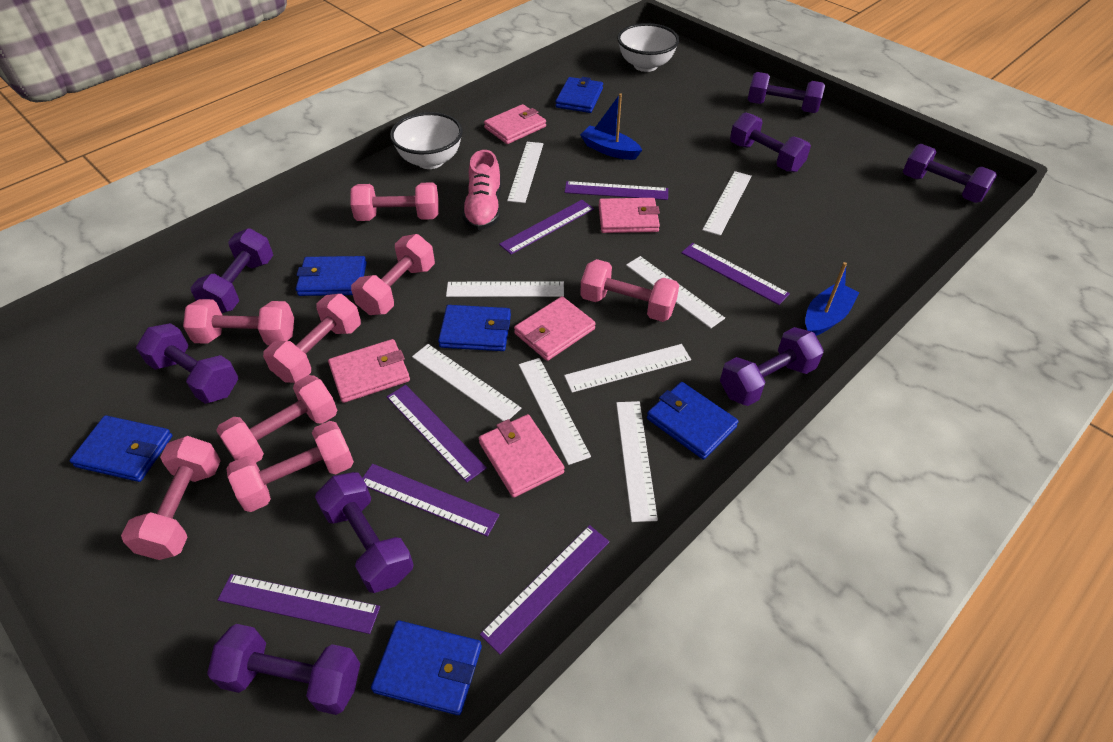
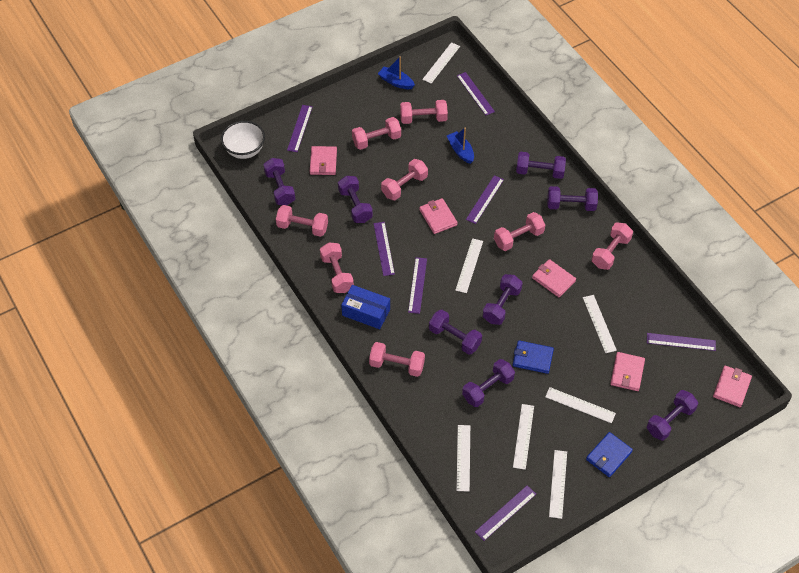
blue box: 0 -> 1
blue wallet: 6 -> 2
pink shoe: 1 -> 0
white bowl: 2 -> 1
white ruler: 8 -> 7

